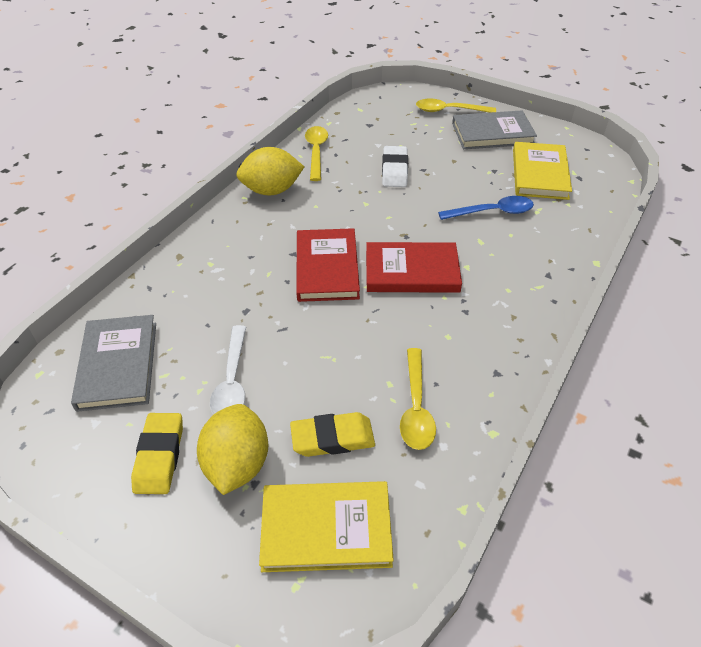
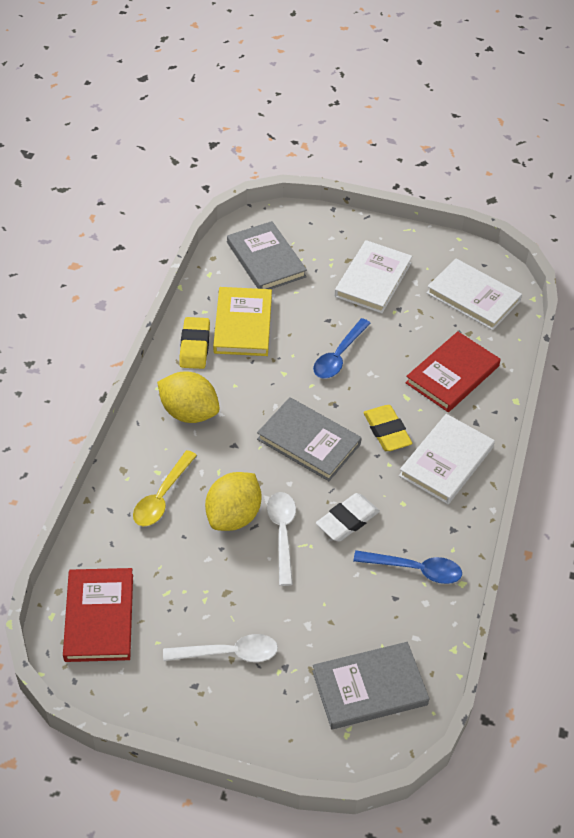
blue spoon: 1 -> 2
grey book: 2 -> 3
white book: 0 -> 3
white spoon: 1 -> 2
yellow book: 2 -> 1
yellow spoon: 3 -> 1

